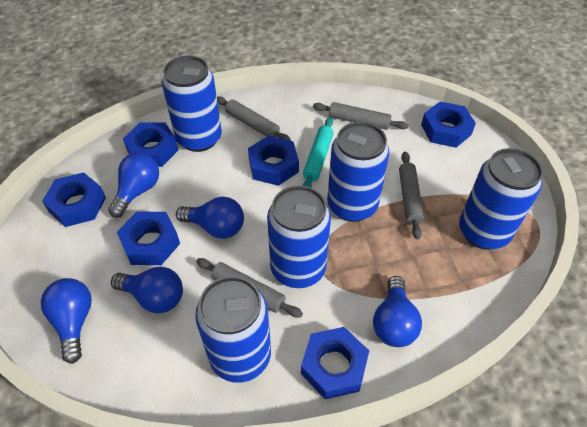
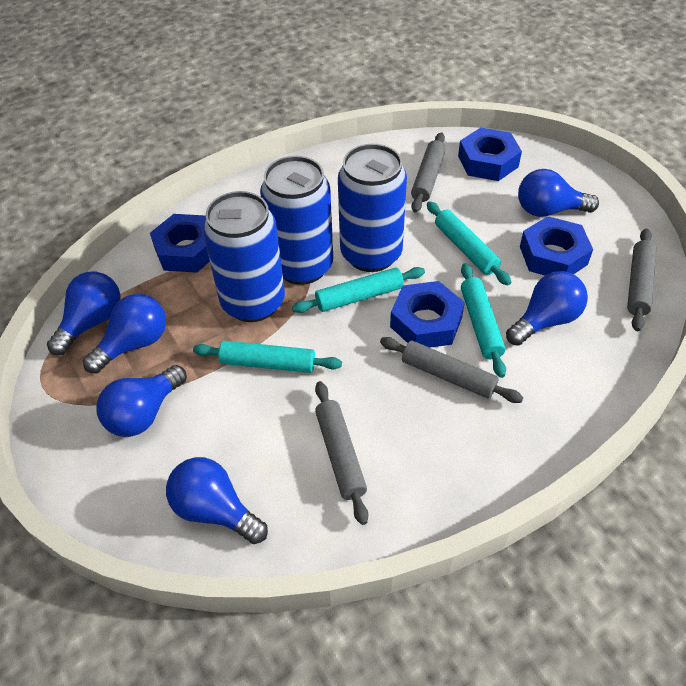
blue can: 5 -> 3
blue light bulb: 5 -> 6
blue nut: 6 -> 4
turquoise rolling pin: 1 -> 4

